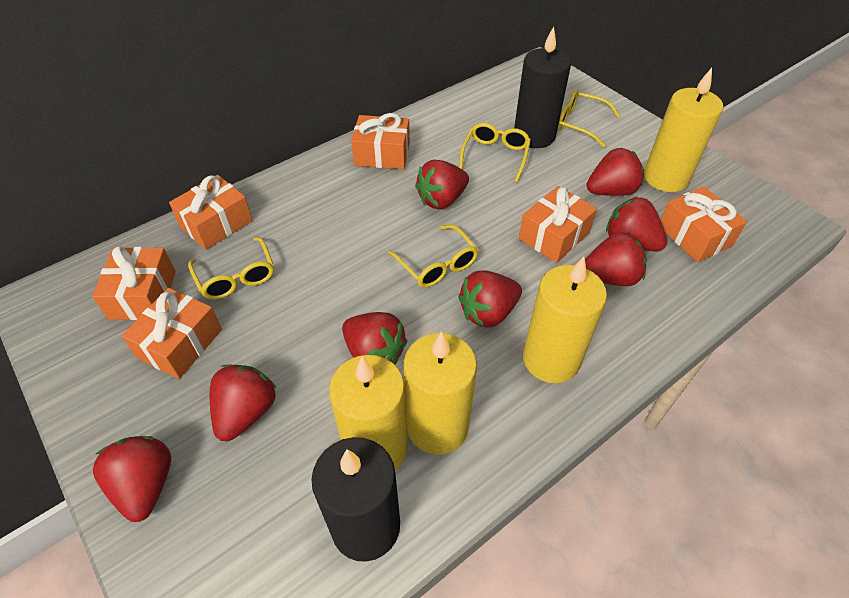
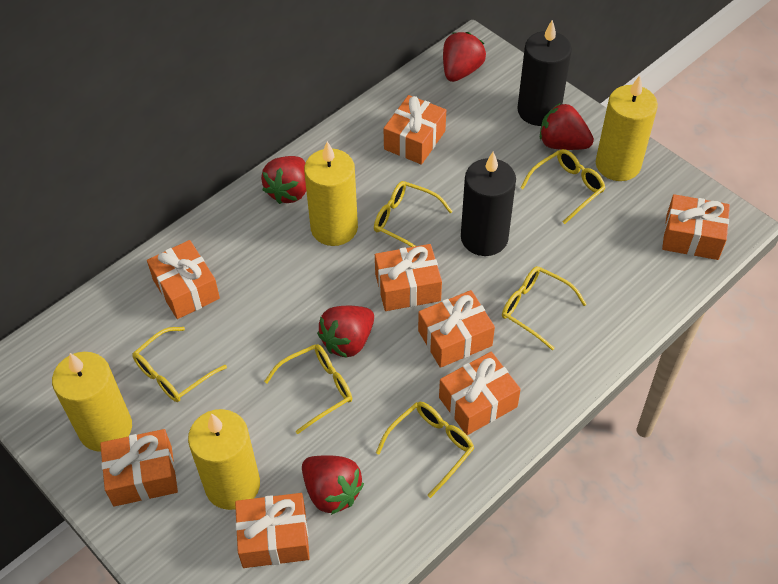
orange gift: 6 -> 8
red strawberry: 8 -> 5
yellow glasses: 4 -> 6

